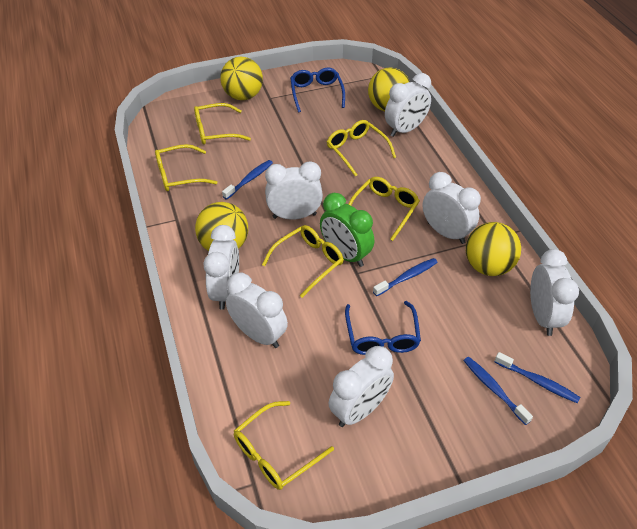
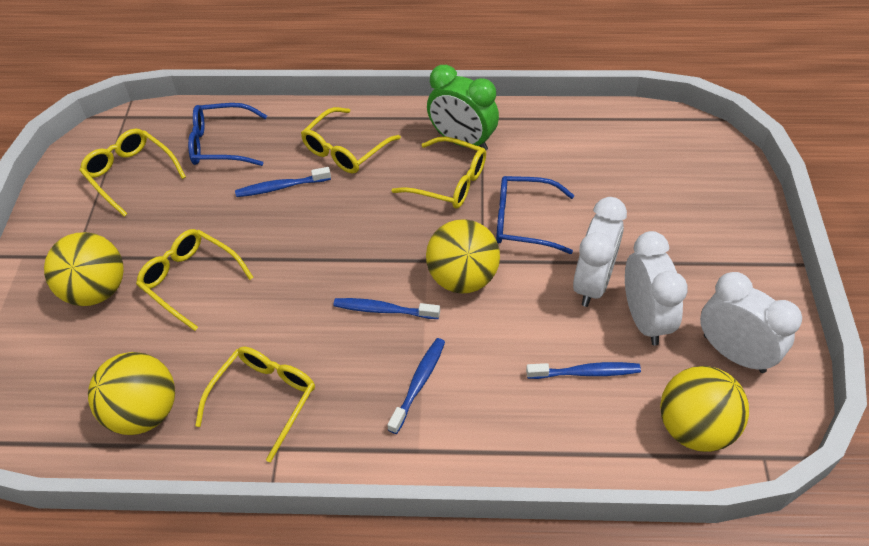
white clock: 7 -> 3
yellow glasses: 6 -> 5

